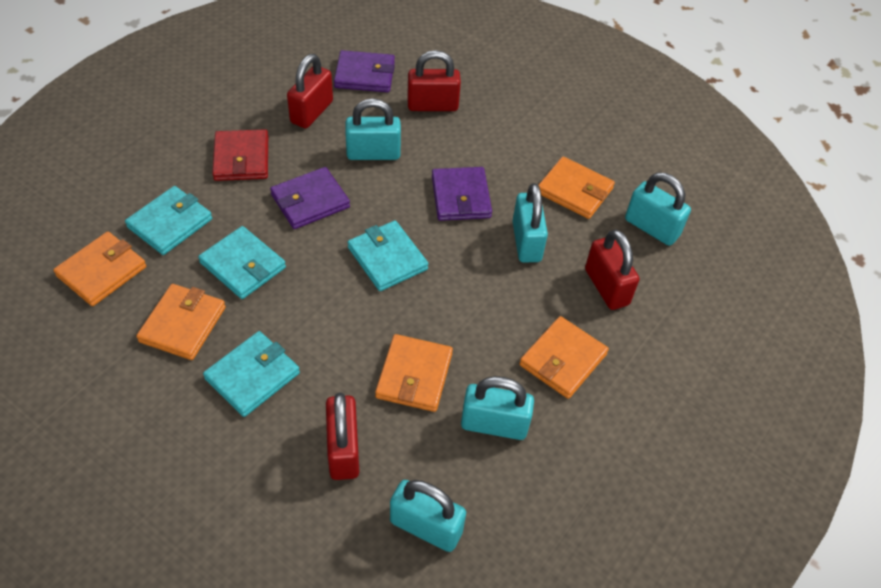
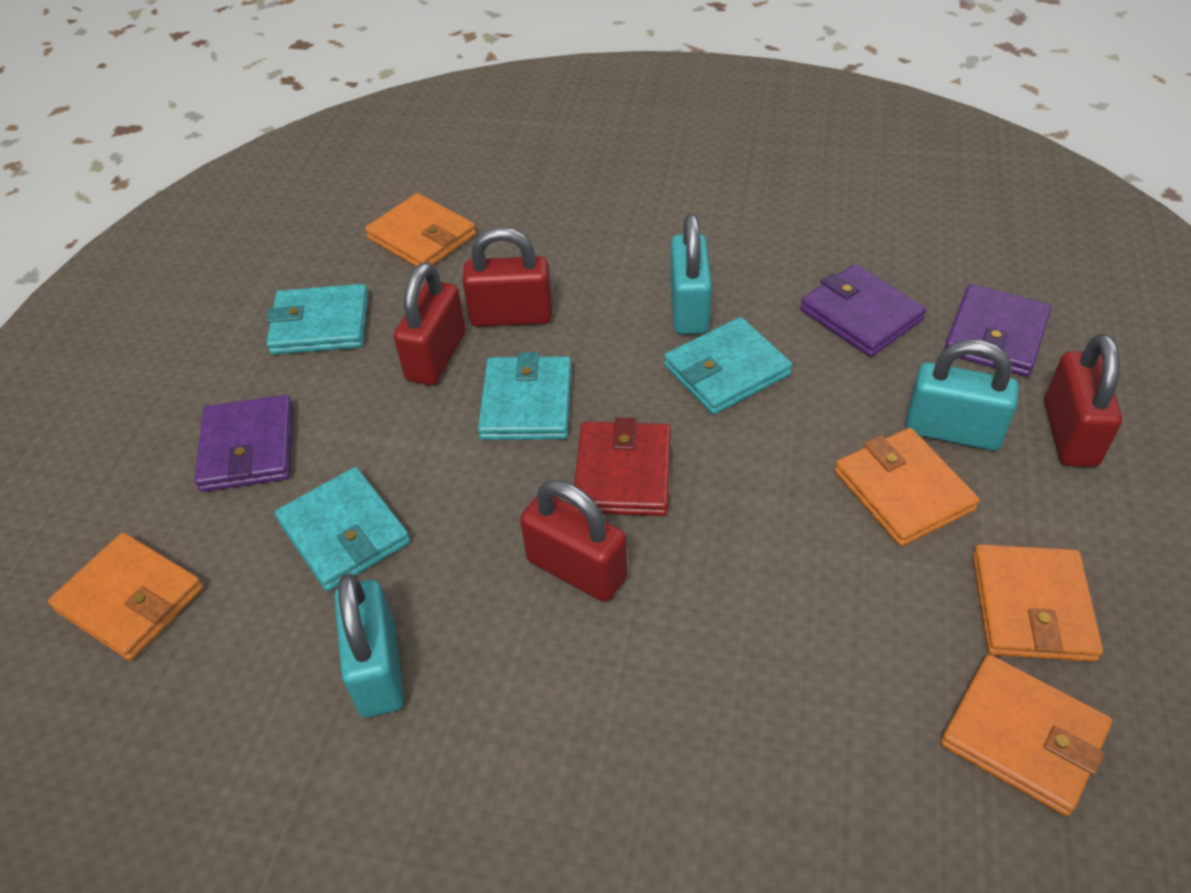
turquoise padlock: 5 -> 3

